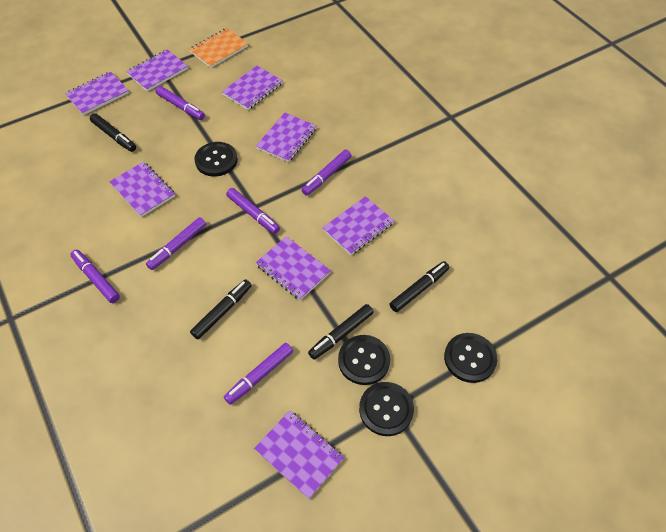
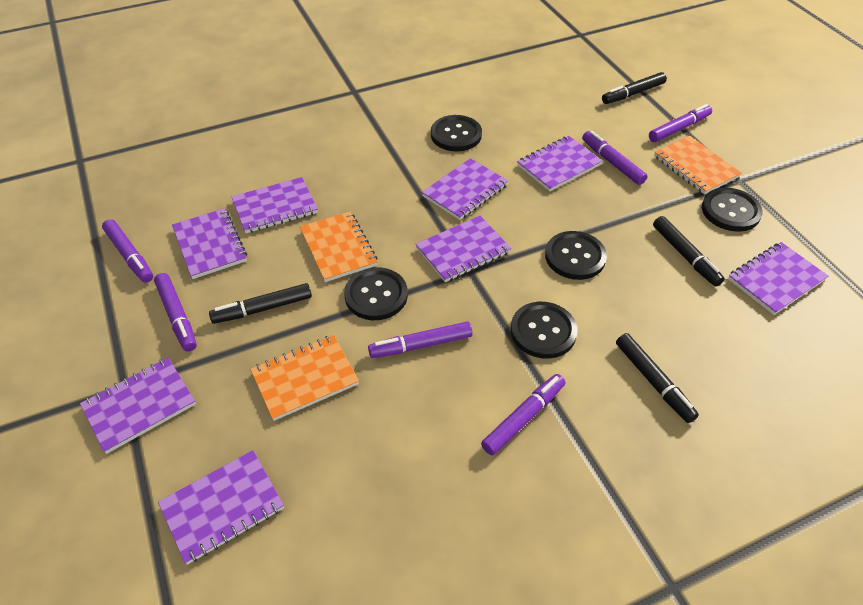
black button: 4 -> 5
orange notebook: 1 -> 3

